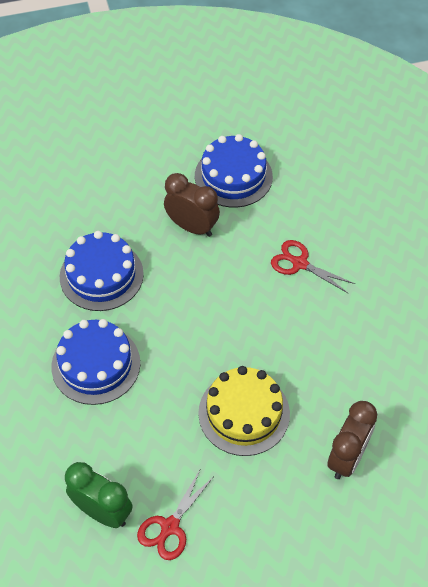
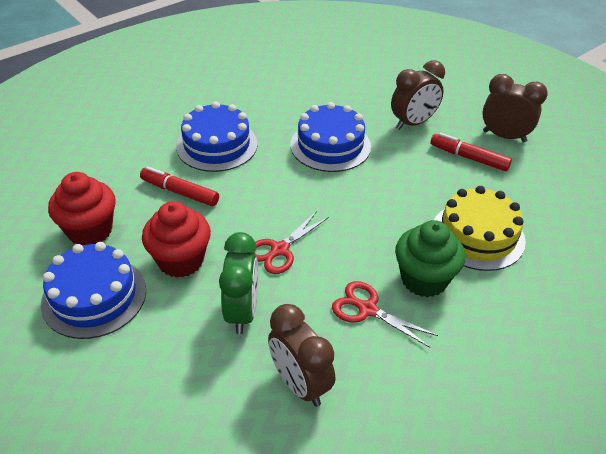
brown clock: 2 -> 3
green cupcake: 0 -> 1
red cupcake: 0 -> 2
red marker: 0 -> 2

